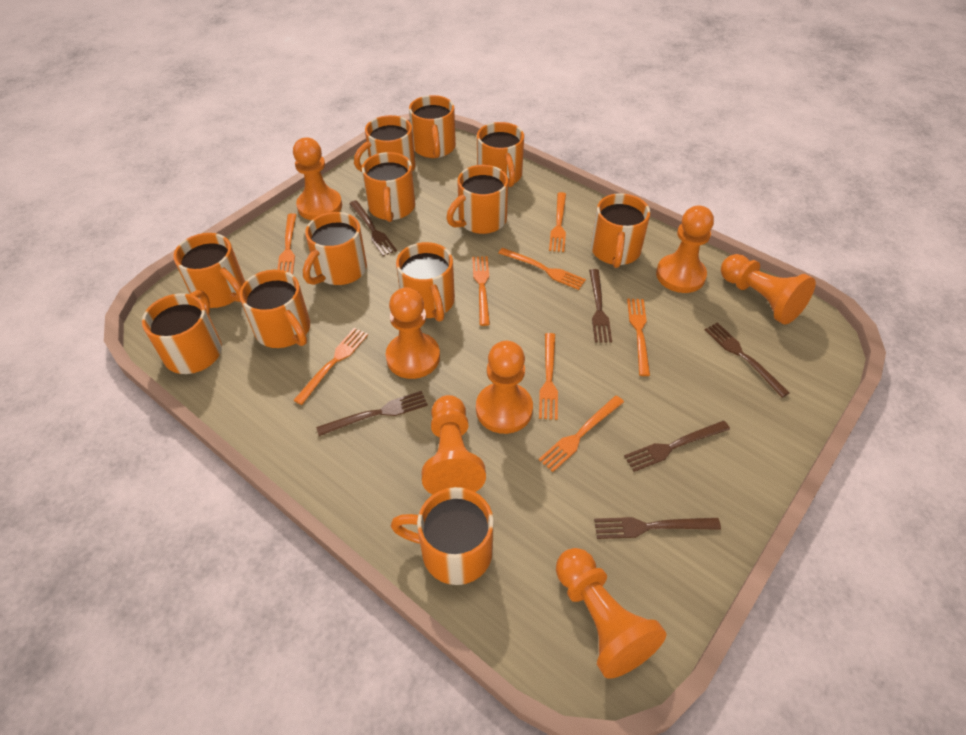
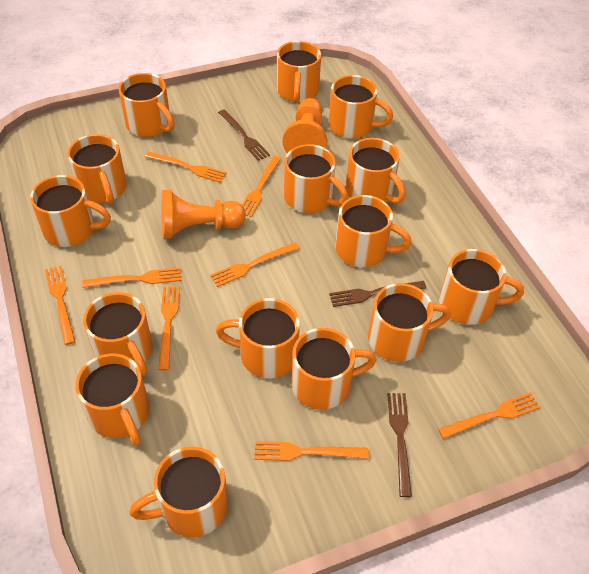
brown fork: 6 -> 3
orange mug: 12 -> 15
orange pawn: 7 -> 2

